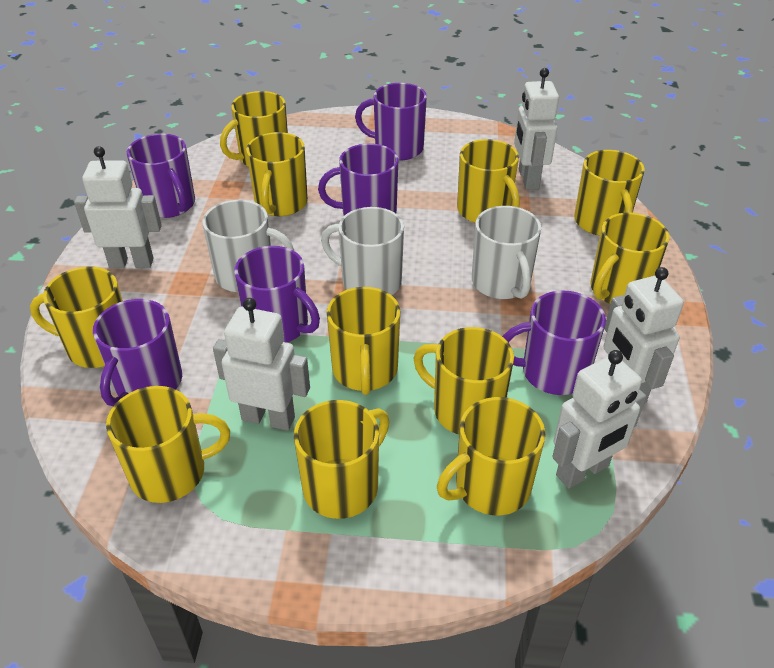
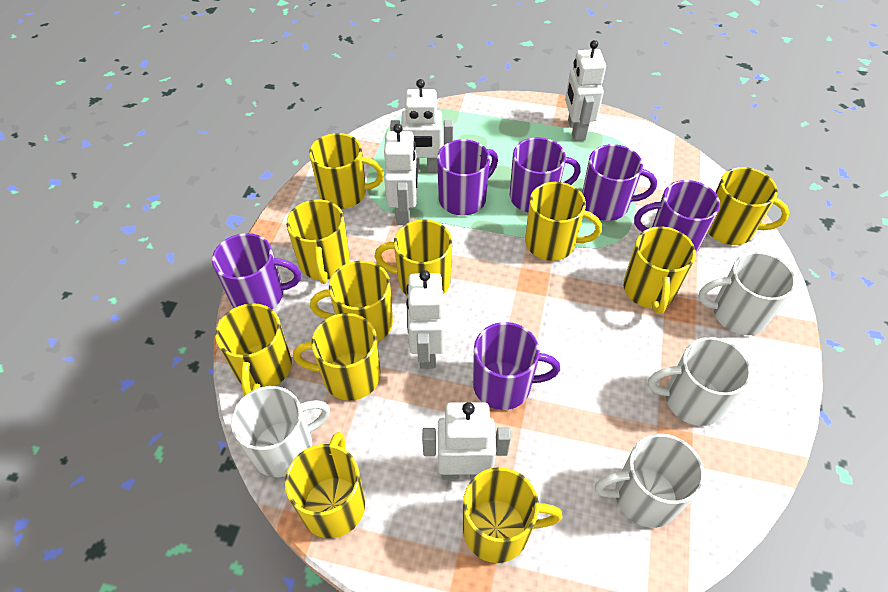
white mug: 3 -> 4

